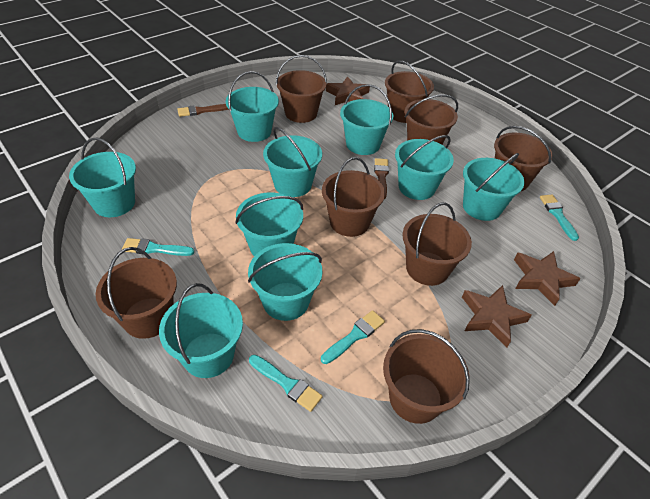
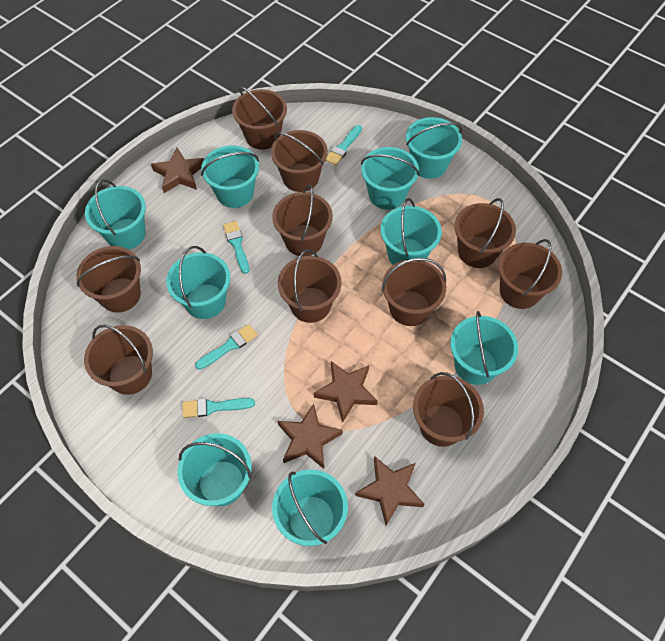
brown brush: 2 -> 0
brown bucket: 8 -> 10
brown star: 3 -> 4

